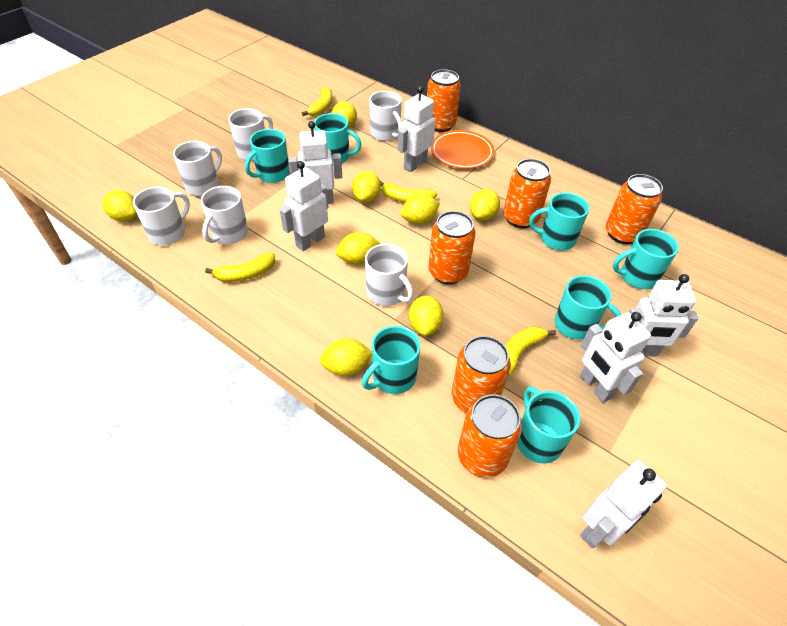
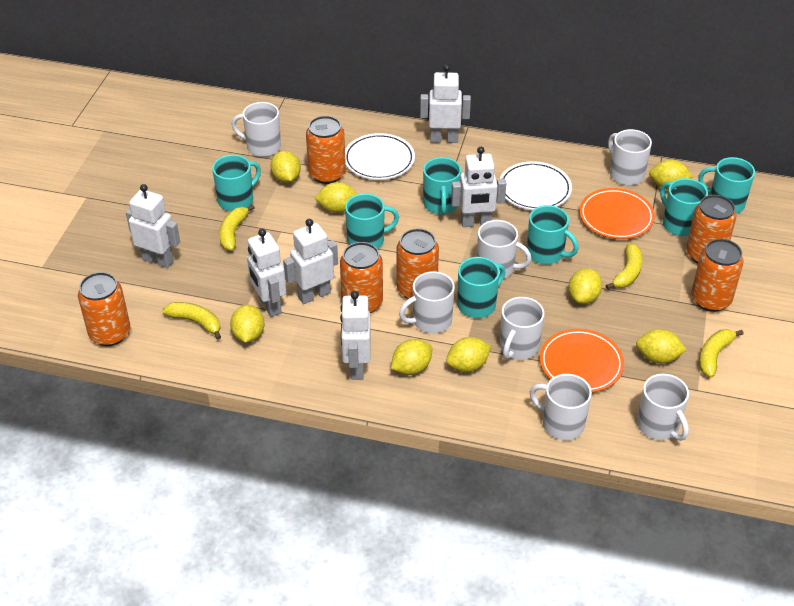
orange plate: 1 -> 2
white mug: 6 -> 7
white plate: 0 -> 2

